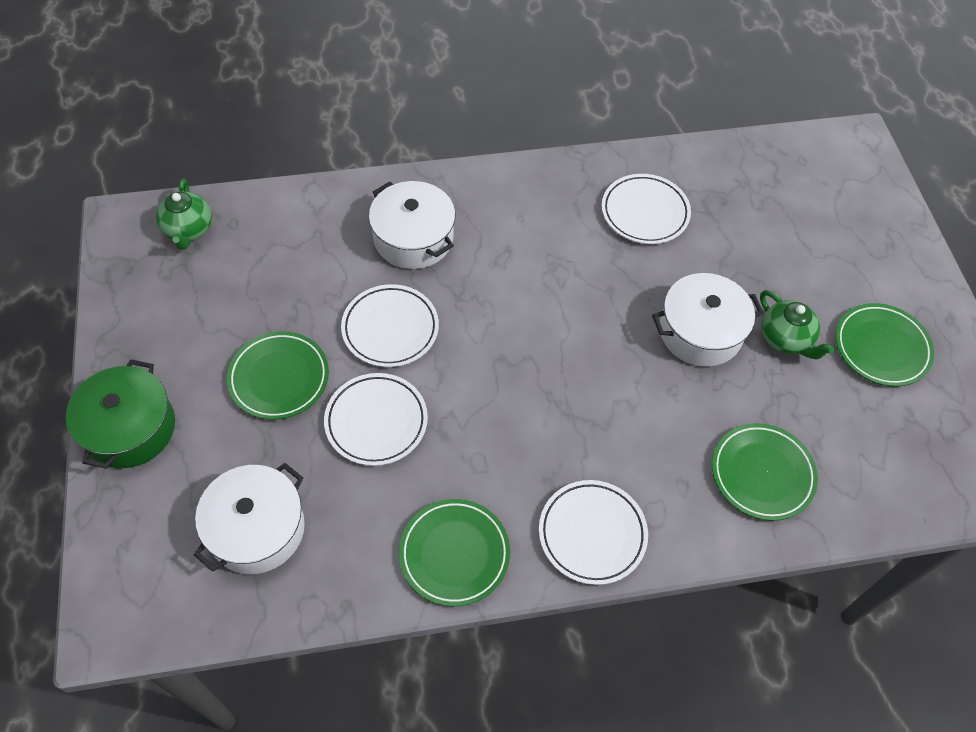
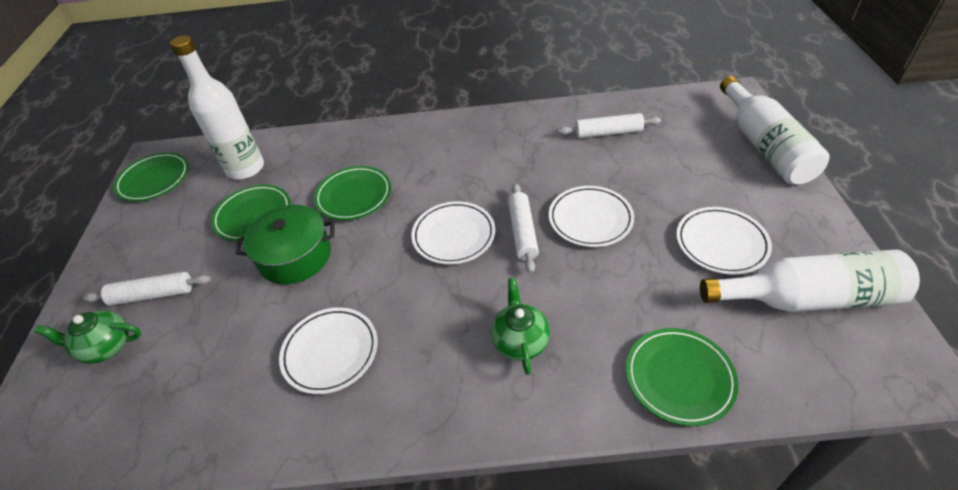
white bottle: 0 -> 3
white pot: 3 -> 0
white rolling pin: 0 -> 3

